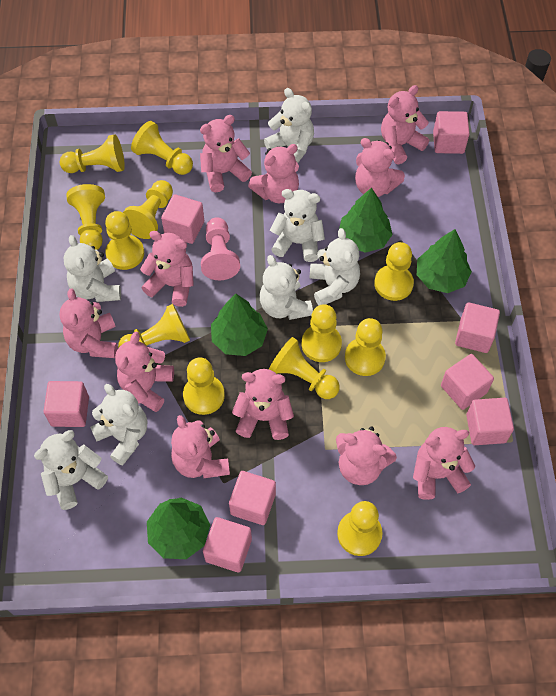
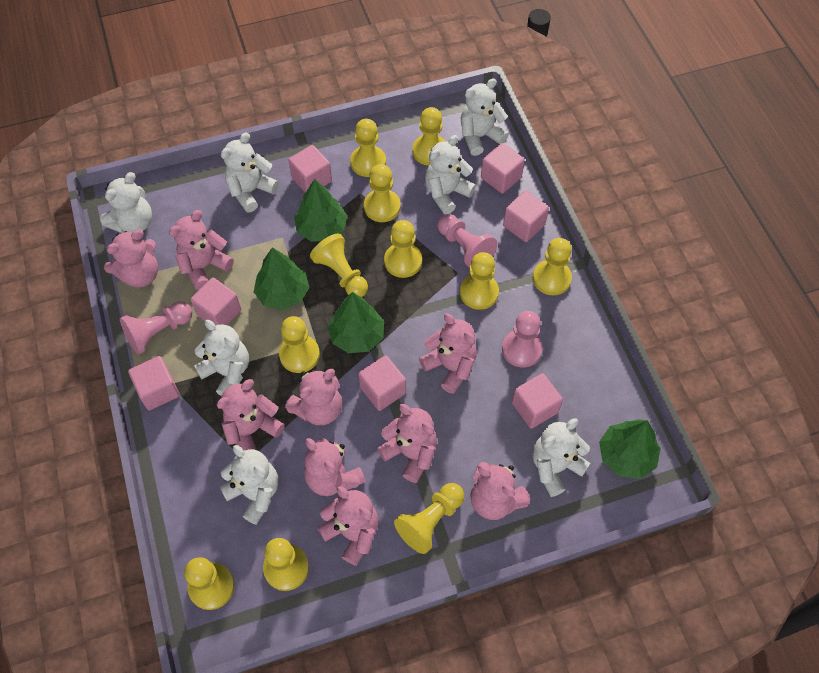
pink cube: 8 -> 7
pink pawn: 1 -> 3
pink teddy bear: 11 -> 9
yellow pawn: 12 -> 11

